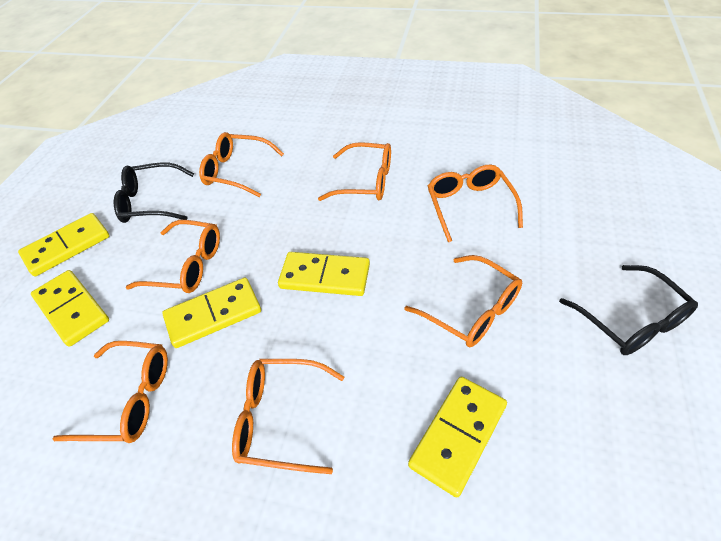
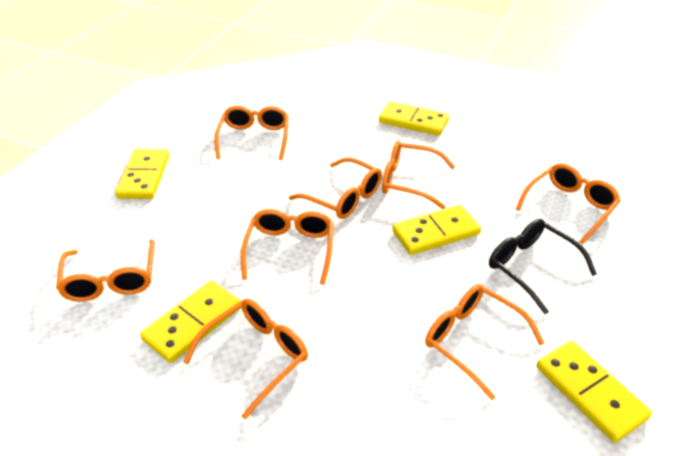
black glasses: 2 -> 1
orange glasses: 7 -> 8

